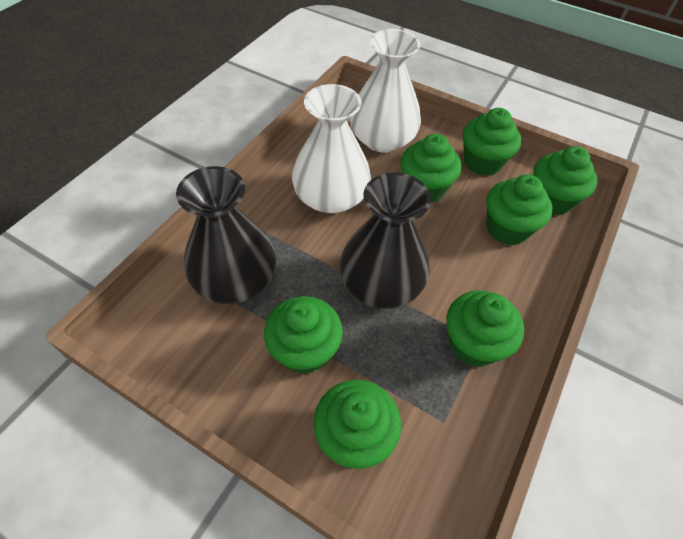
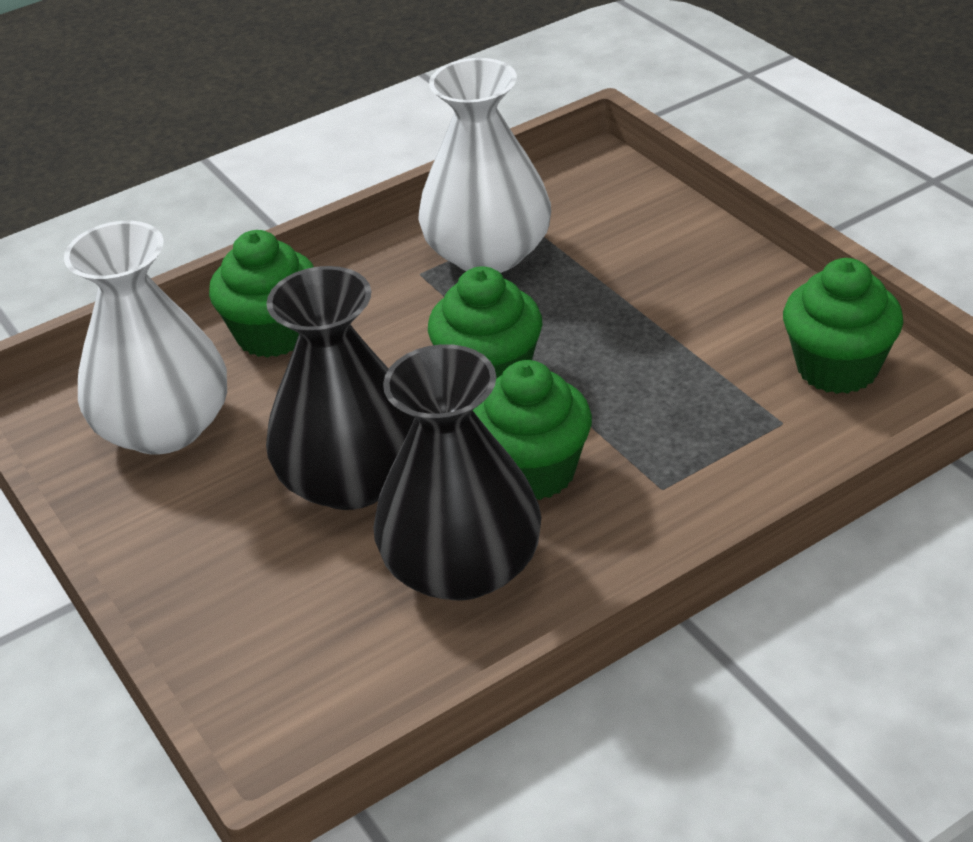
green cupcake: 7 -> 4

